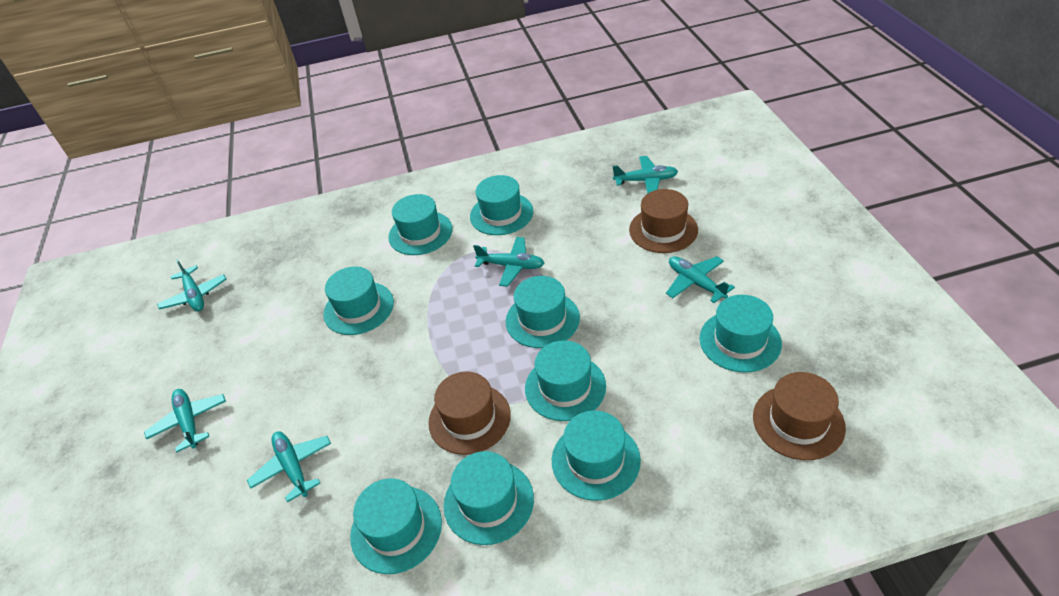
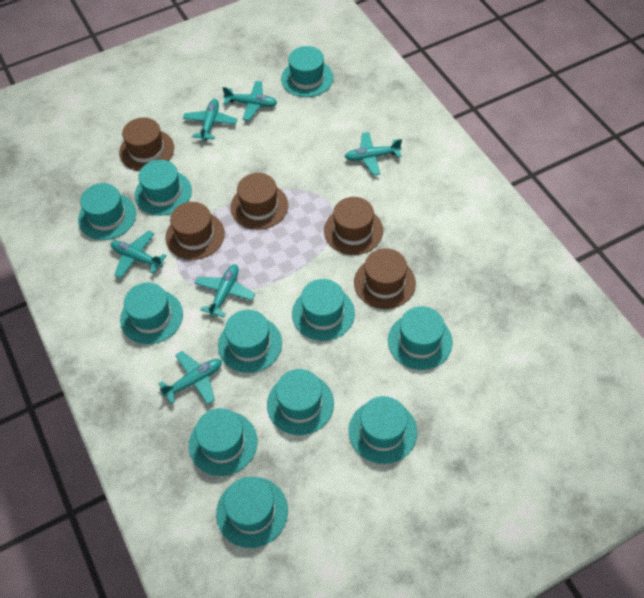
brown hat: 3 -> 5
turquoise hat: 9 -> 11

